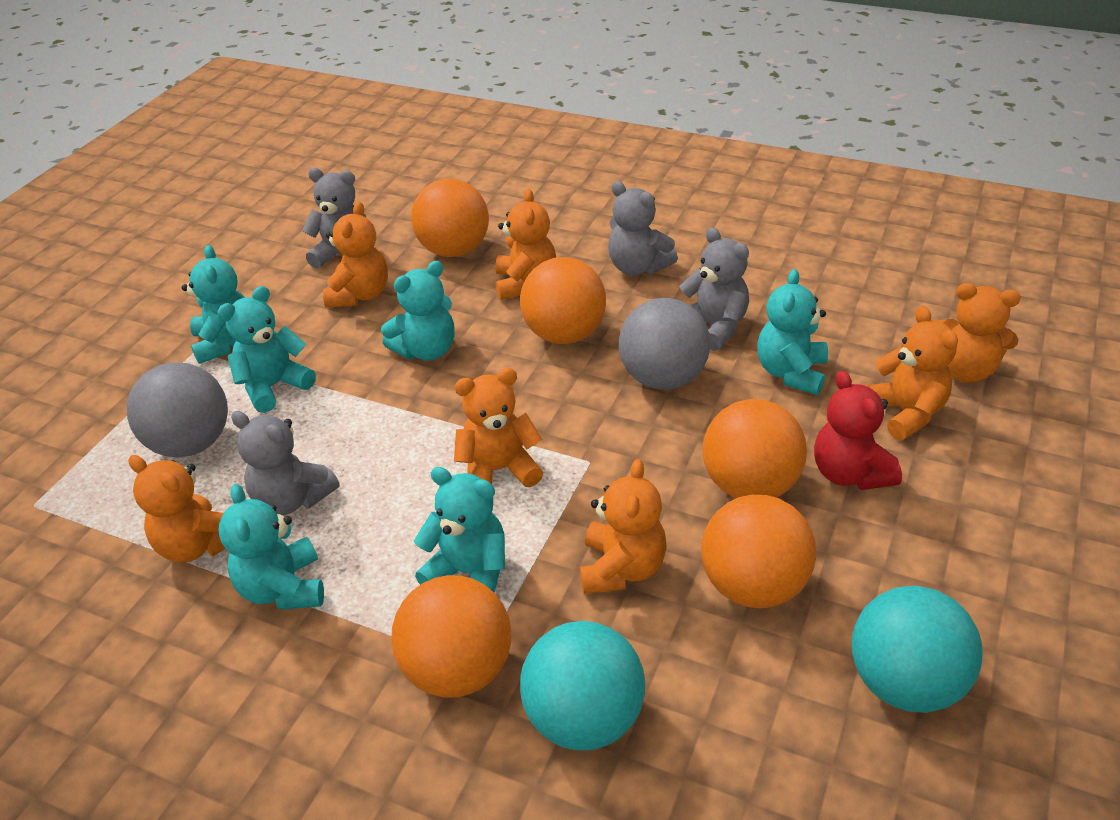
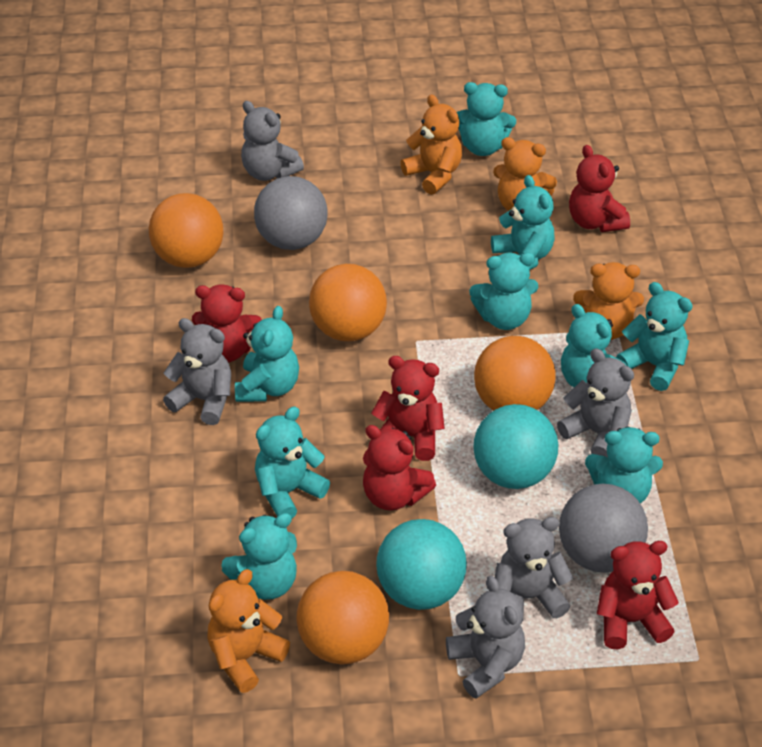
grey teddy bear: 4 -> 5
orange ball: 5 -> 4
orange teddy bear: 7 -> 4
red teddy bear: 1 -> 5
turquoise teddy bear: 6 -> 9

